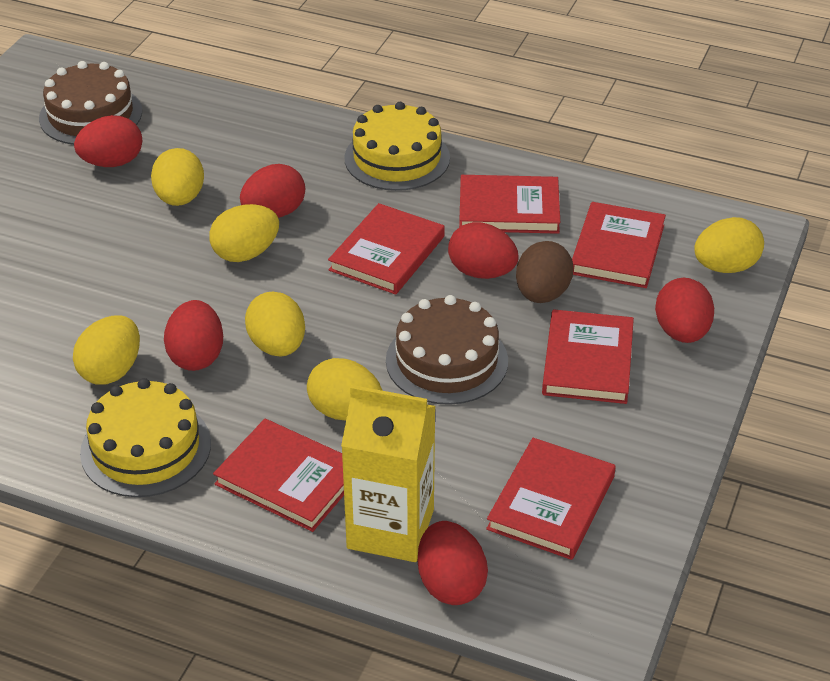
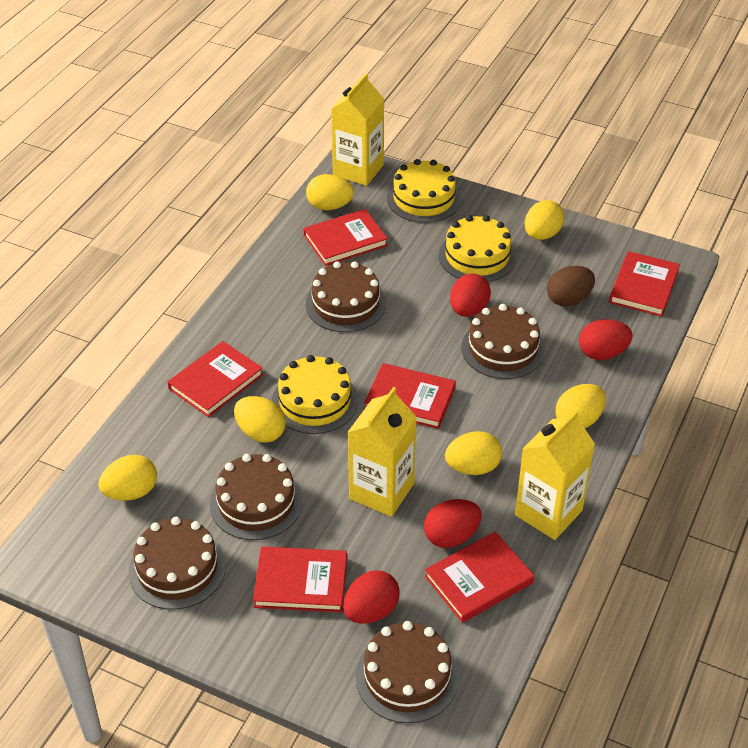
brown cake: 2 -> 5
red egg: 6 -> 4
yellow cake: 2 -> 3
yellow carton: 1 -> 3

